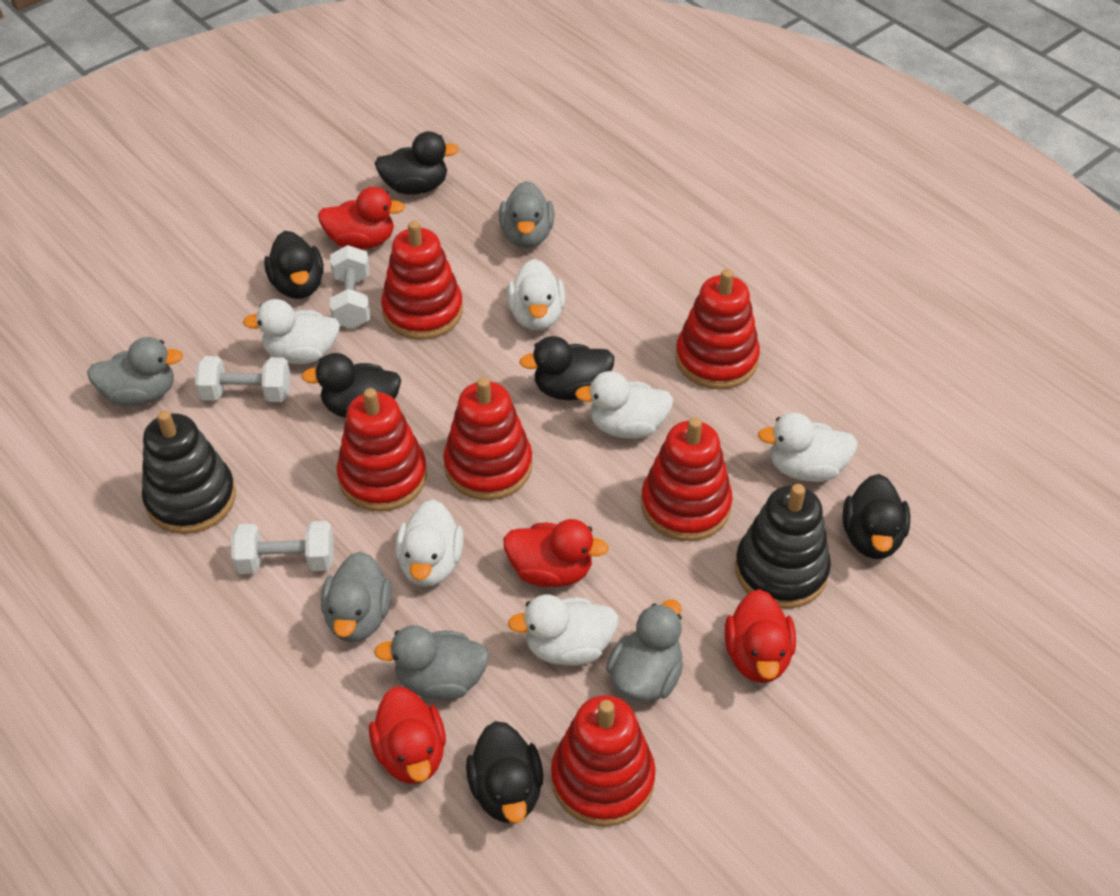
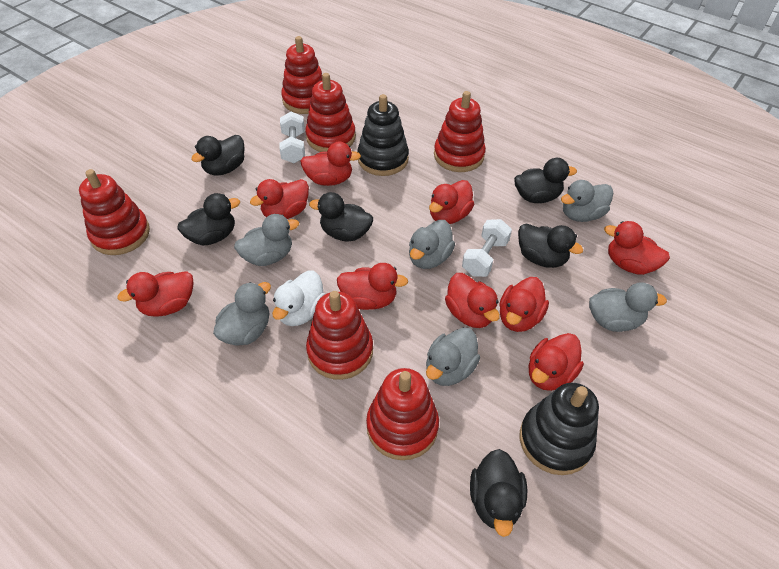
grey duck: 5 -> 6
red duck: 4 -> 9
white duck: 6 -> 1
white dumbbell: 3 -> 2

